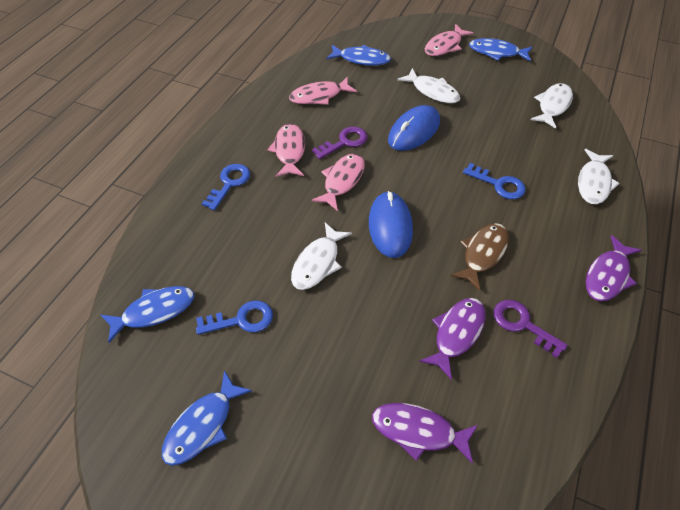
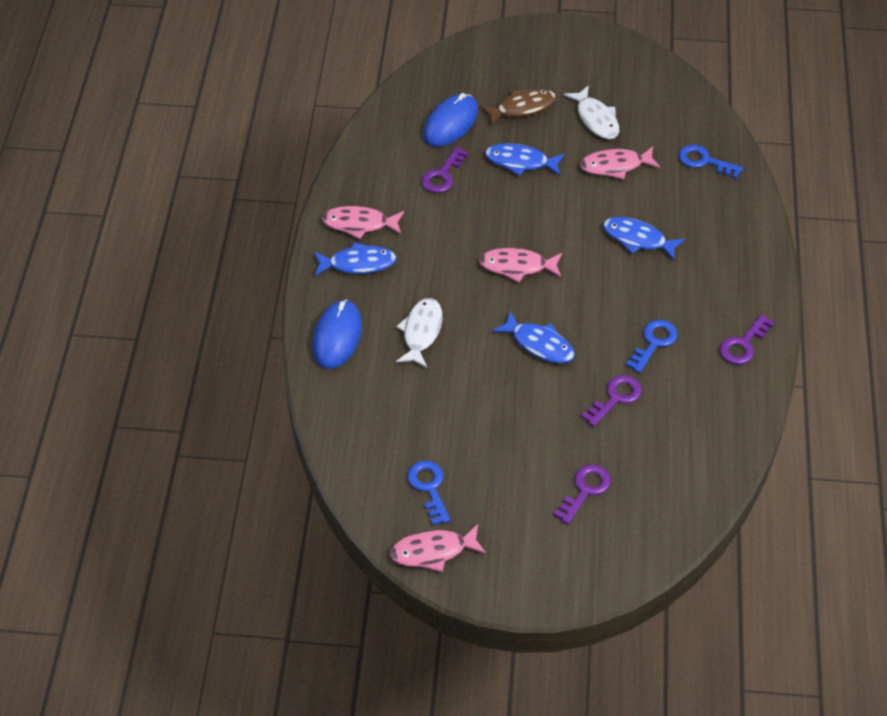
purple fish: 3 -> 0
purple key: 2 -> 4
white fish: 4 -> 2

